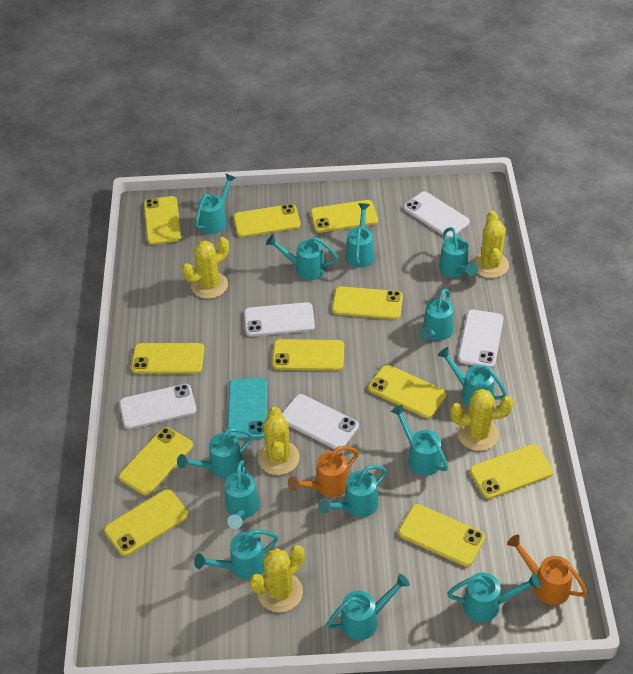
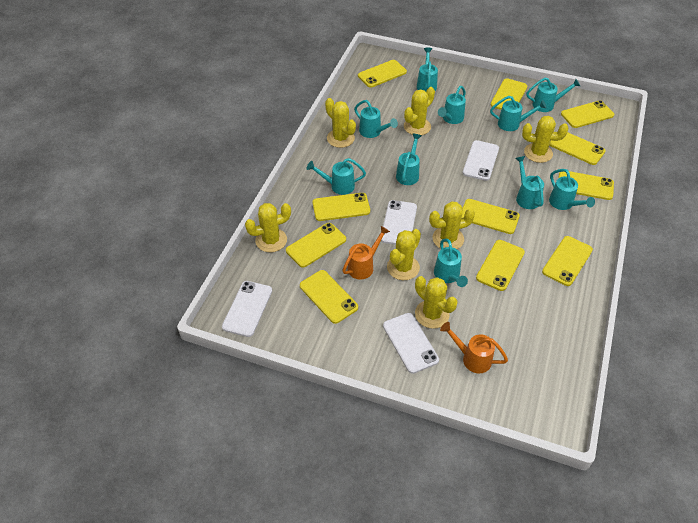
turquoise phone: 1 -> 0
turquoise watering can: 13 -> 10
white phone: 5 -> 4
yellow cactus: 5 -> 7

